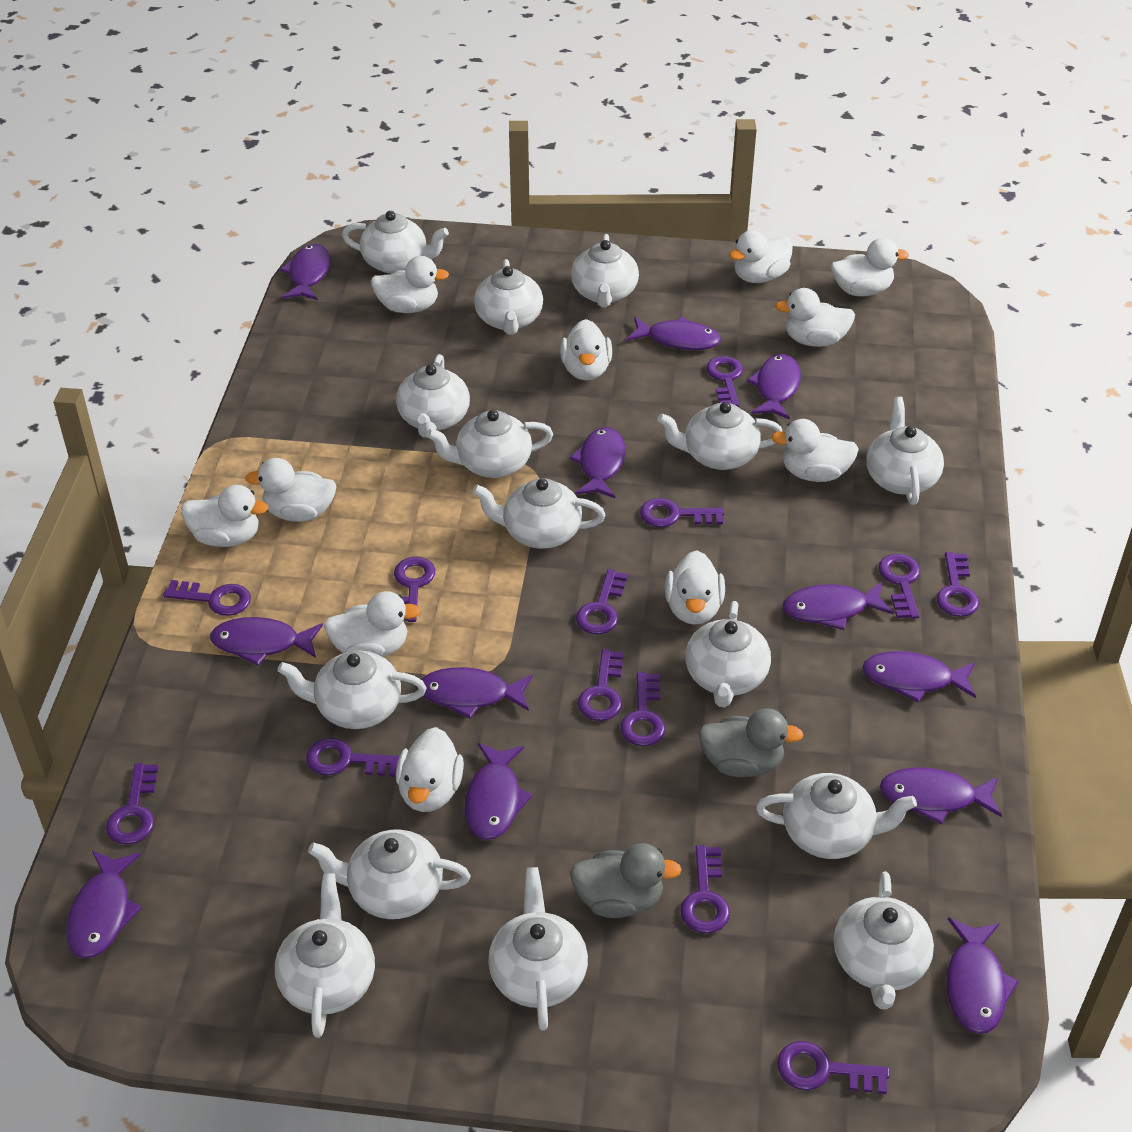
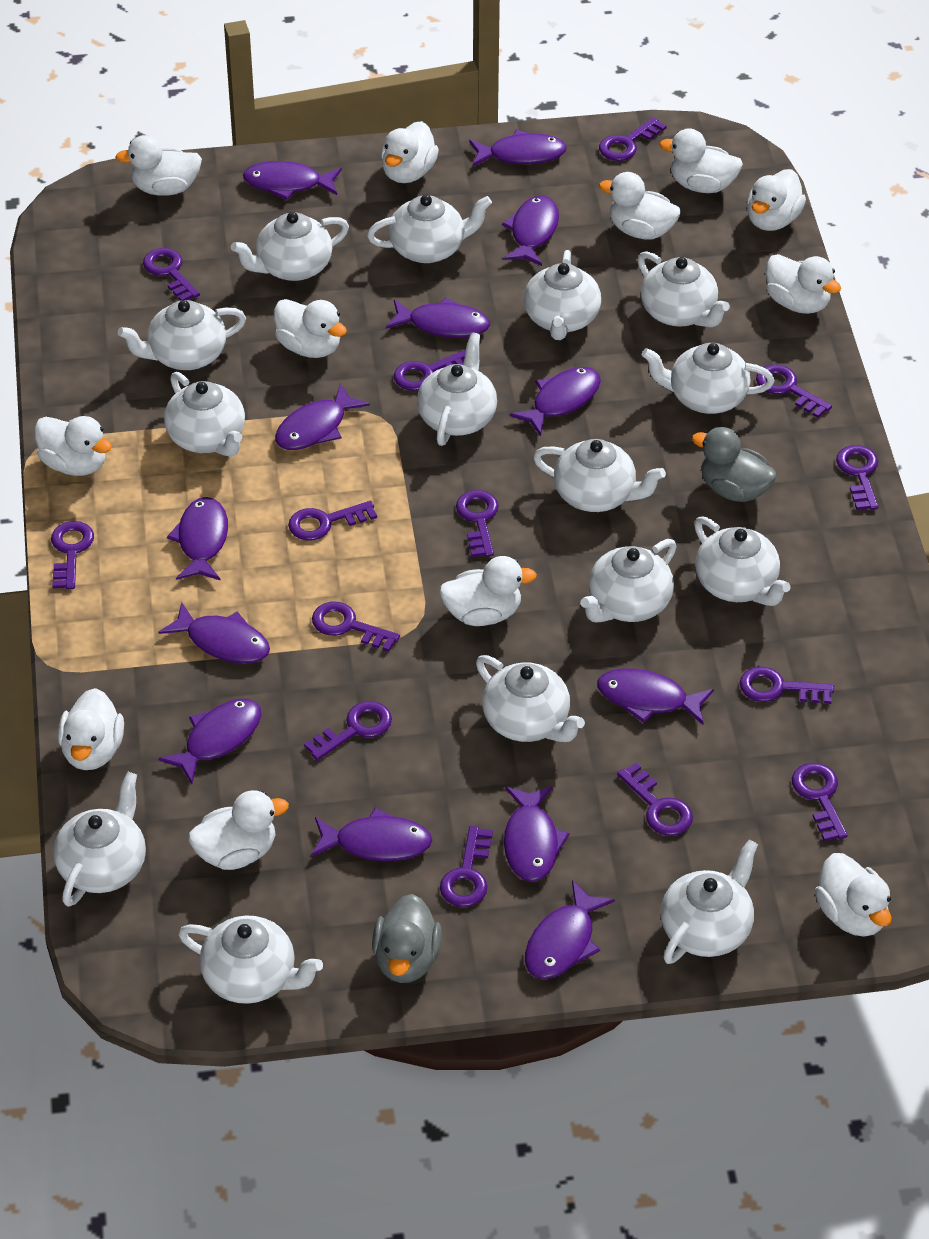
purple fish: 12 -> 13
purple key: 13 -> 14
white duck: 11 -> 12

